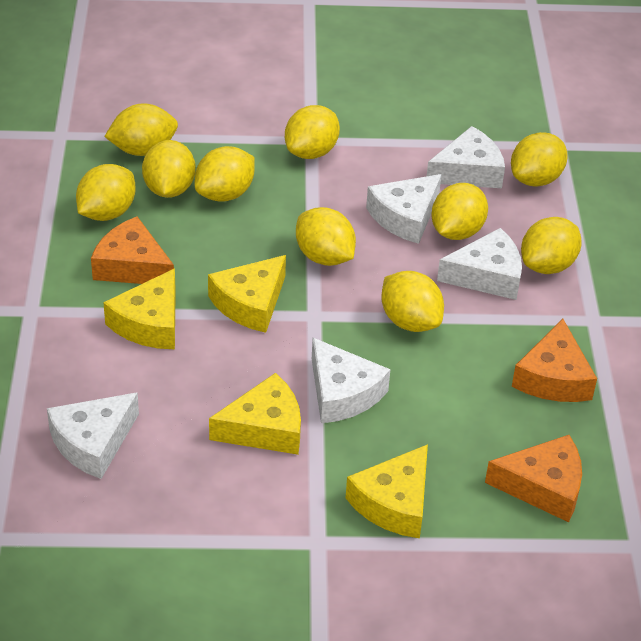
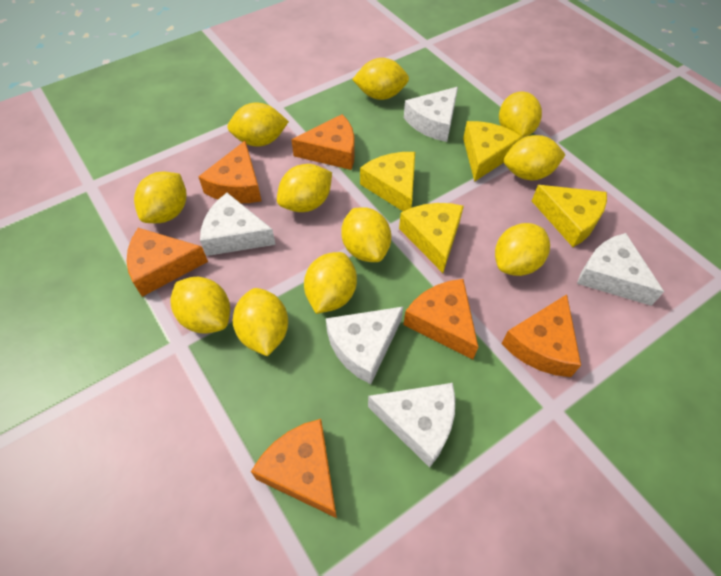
orange cheese: 3 -> 6
yellow lemon: 10 -> 11

